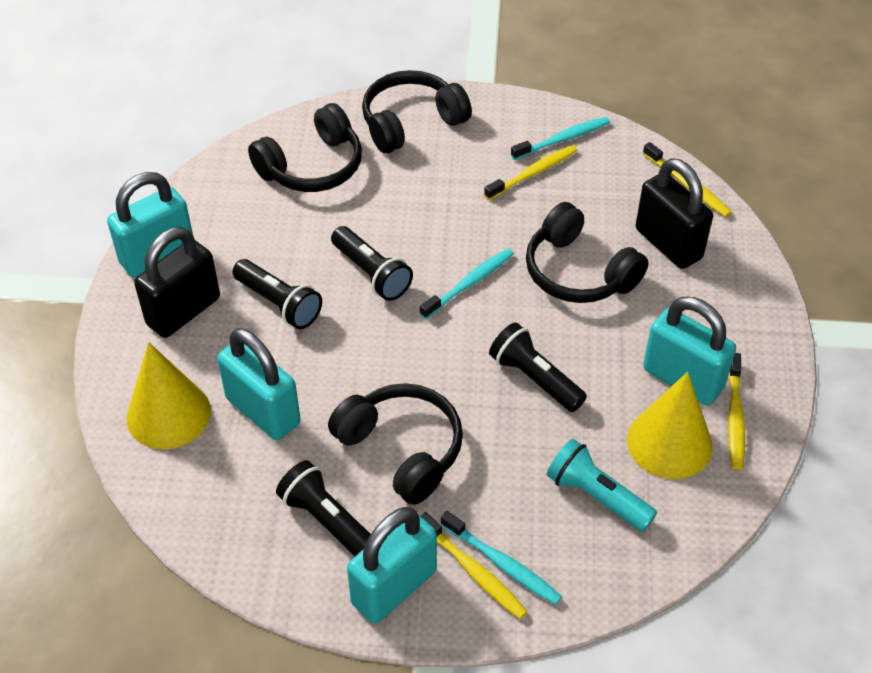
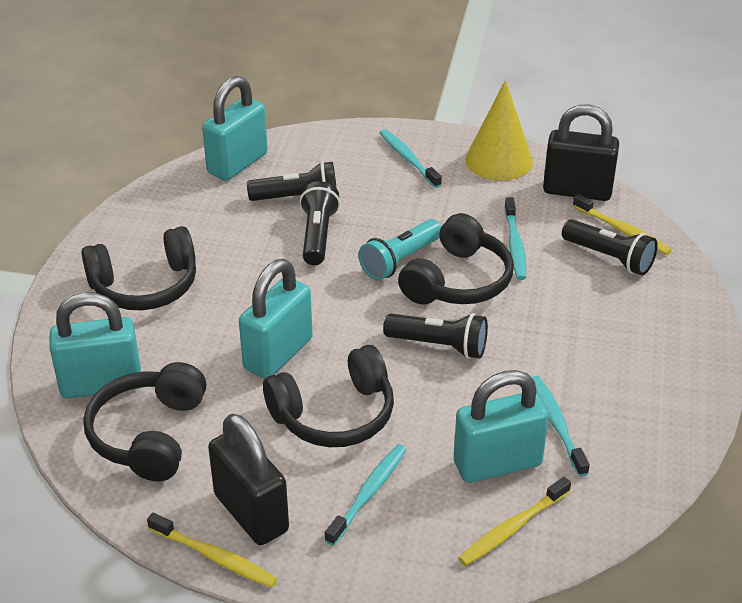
turquoise toothbrush: 3 -> 4
yellow cone: 2 -> 1
yellow toothbrush: 4 -> 3

